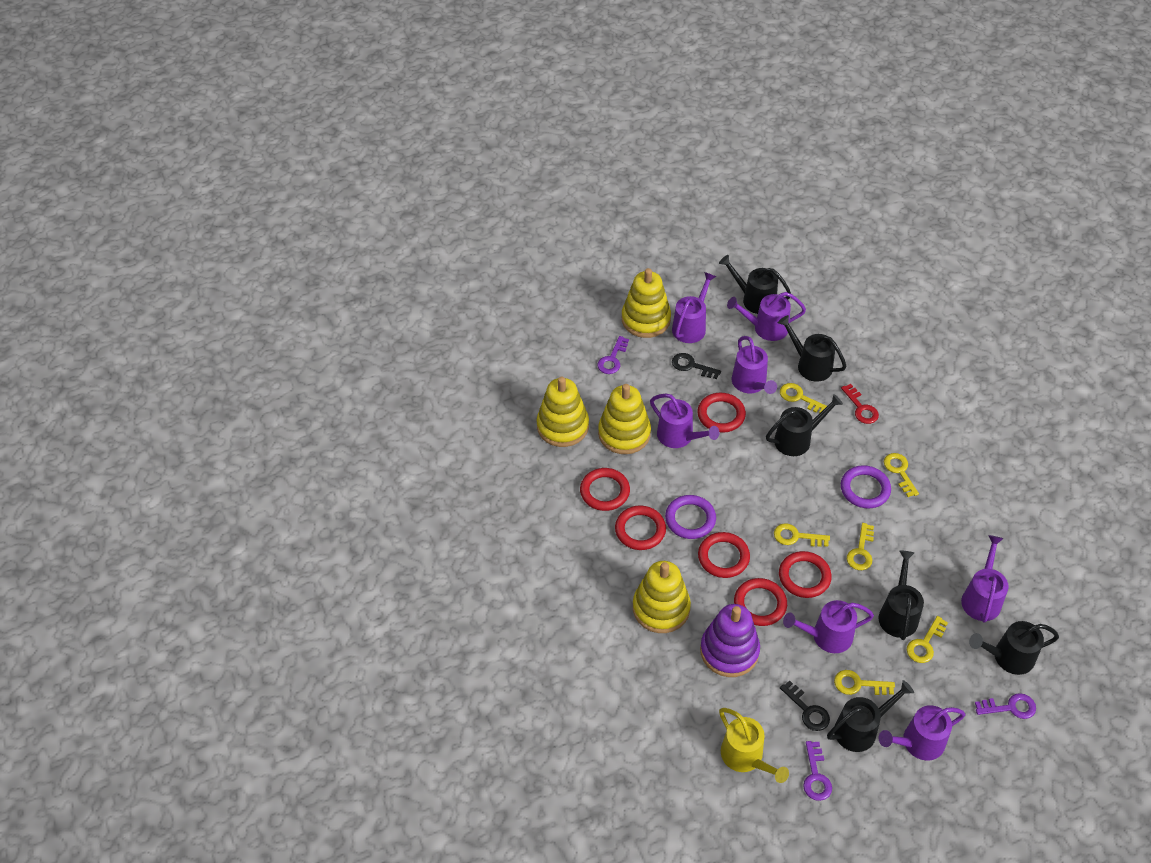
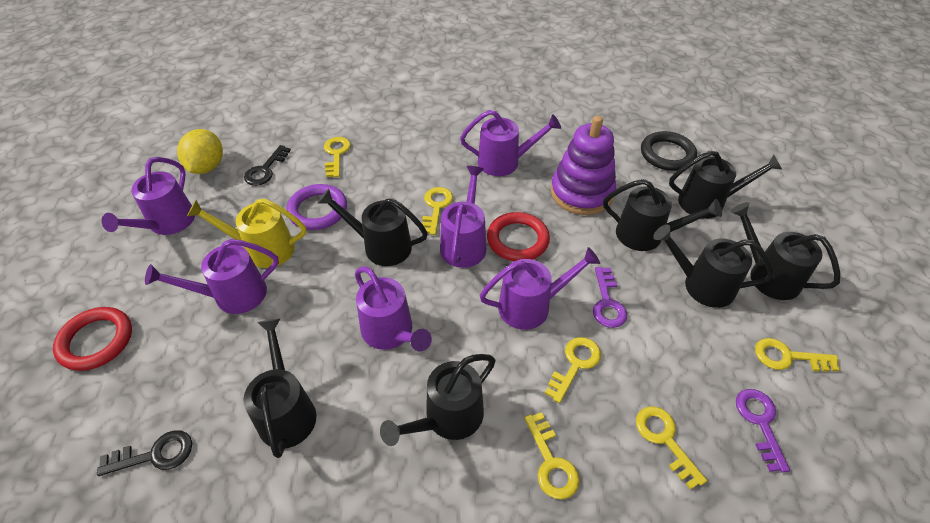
black ring: 0 -> 1
black watering can: 6 -> 7
purple key: 3 -> 2
purple ring: 2 -> 1
purple watering can: 7 -> 6
red key: 1 -> 0
red ring: 6 -> 2
yellow lemon: 0 -> 1
yellow stacking toy: 4 -> 0

